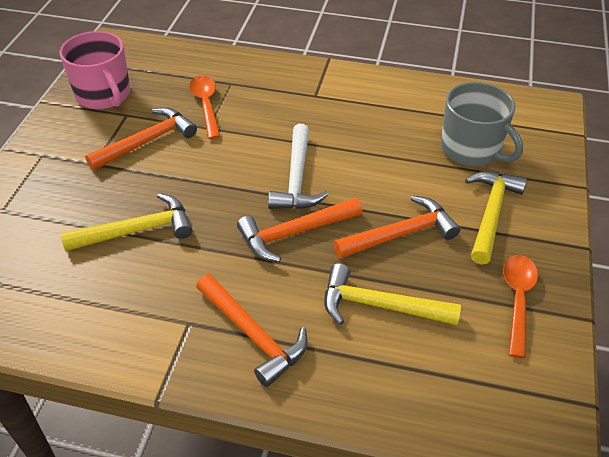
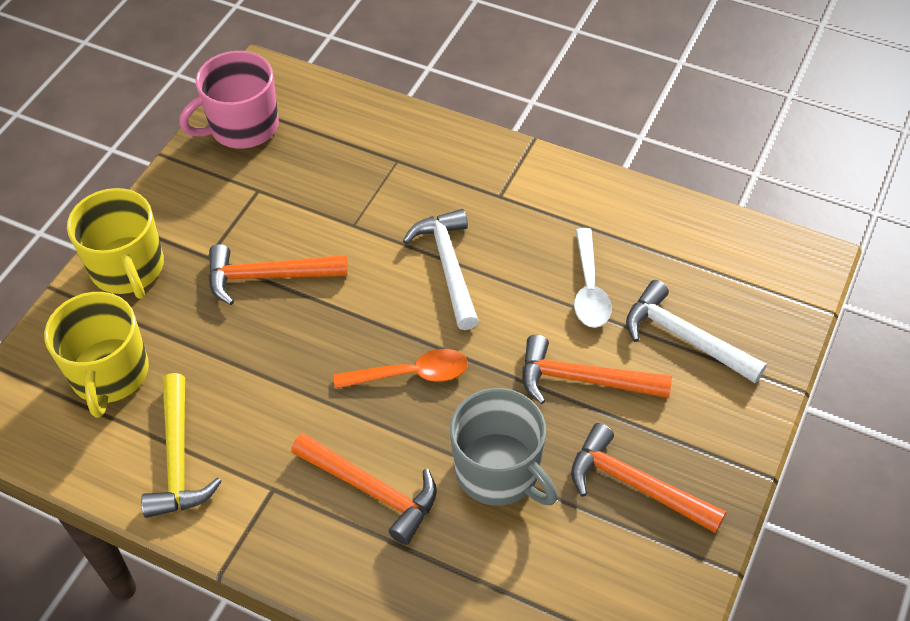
orange spoon: 2 -> 1
white hammer: 1 -> 2
white spoon: 0 -> 1
yellow hammer: 3 -> 1
yellow mug: 0 -> 2

